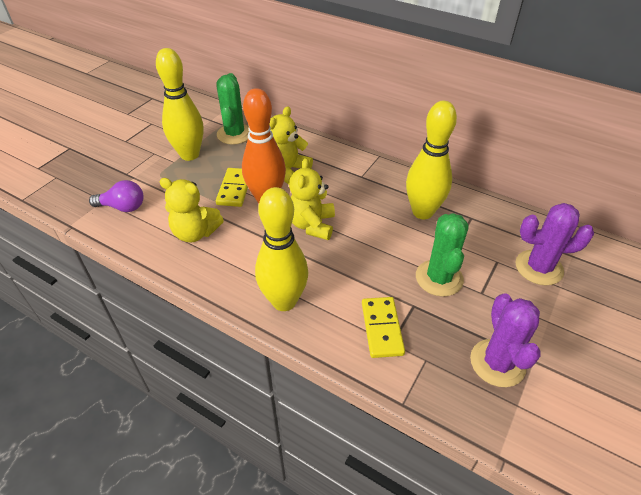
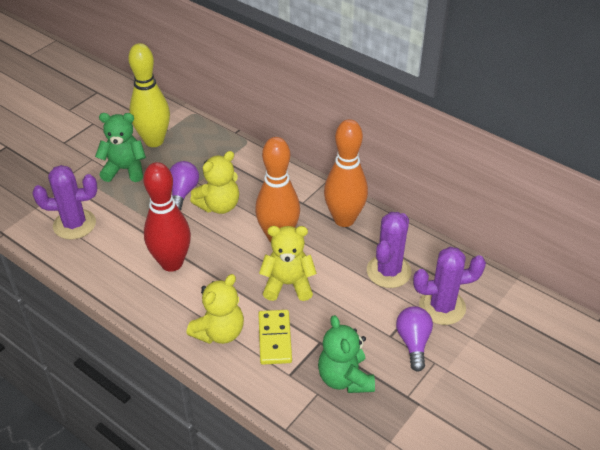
green cactus: 2 -> 0
green teddy bear: 0 -> 2
orange bowling pin: 1 -> 2
purple cactus: 2 -> 3
purple light bulb: 1 -> 2
red bowling pin: 0 -> 1
yellow bowling pin: 3 -> 1
yellow domino: 2 -> 1

